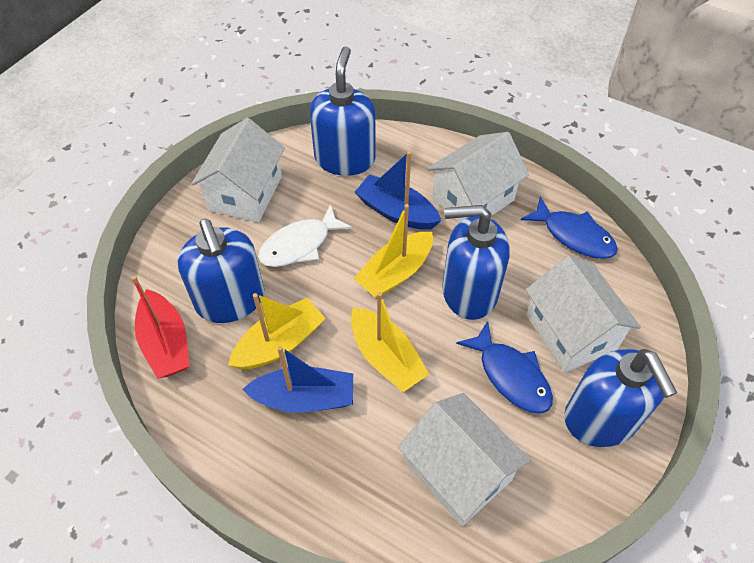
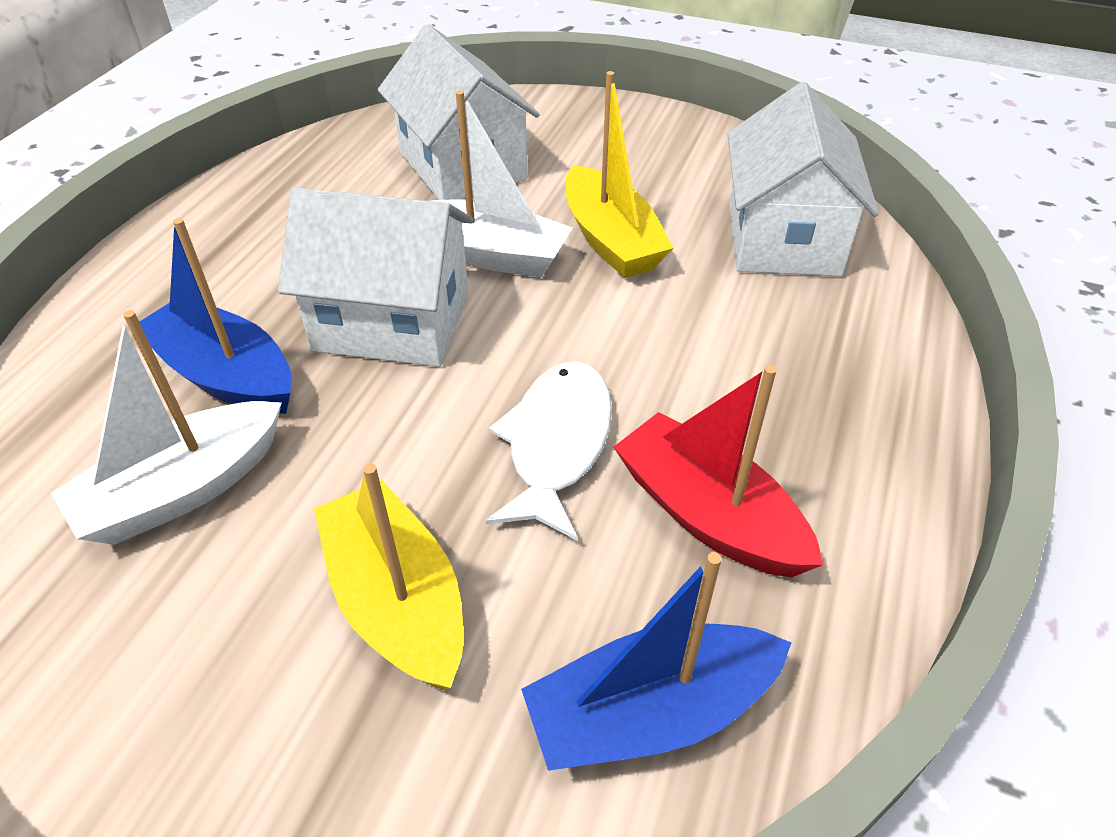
blue fish: 2 -> 0
blue soap dispenser: 4 -> 0
white boat: 0 -> 2
white house: 4 -> 3
yellow boat: 3 -> 2

